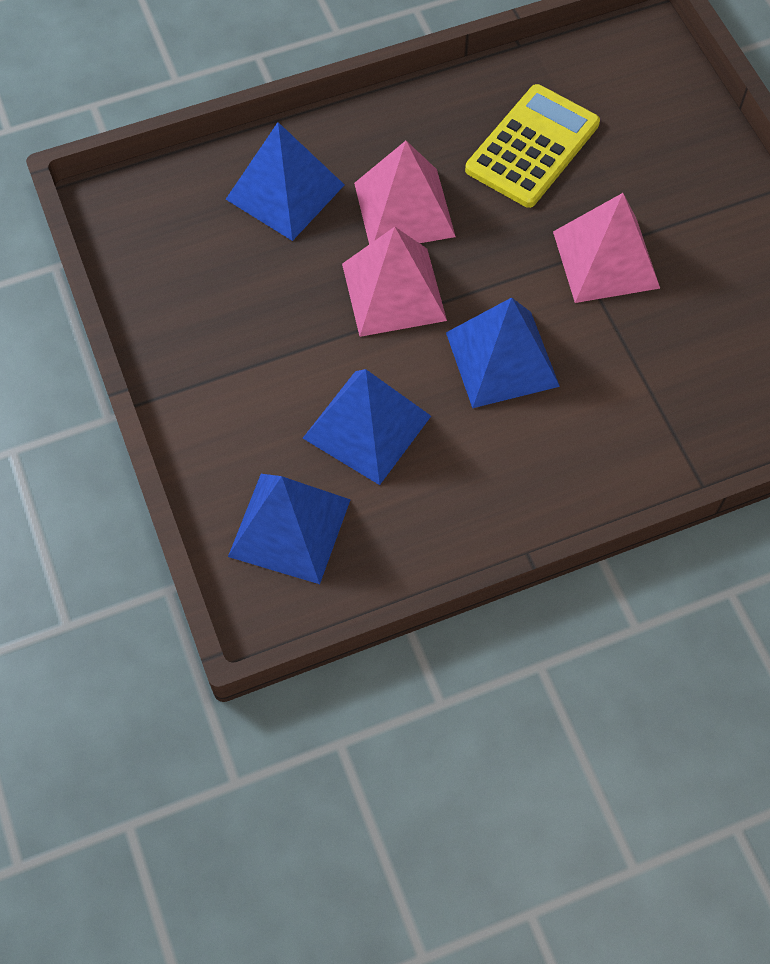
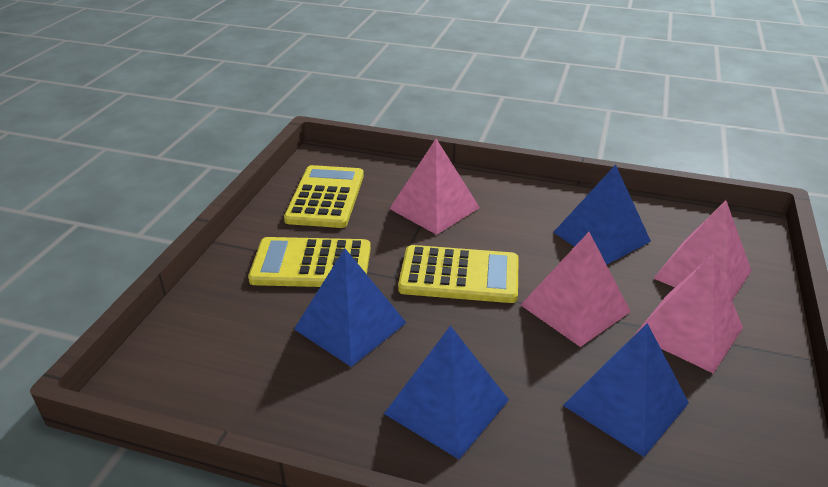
pink pyramid: 3 -> 4
yellow calculator: 1 -> 3

